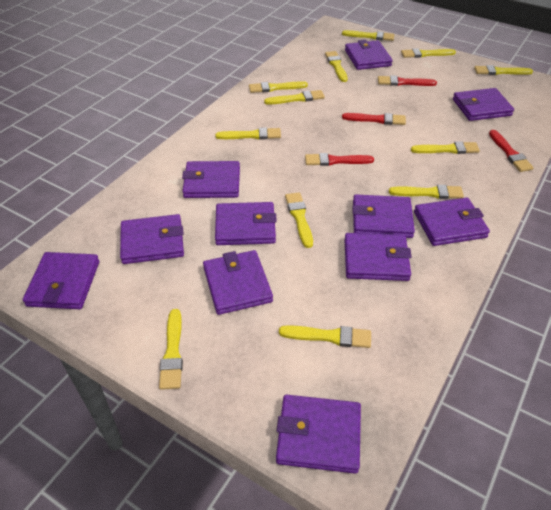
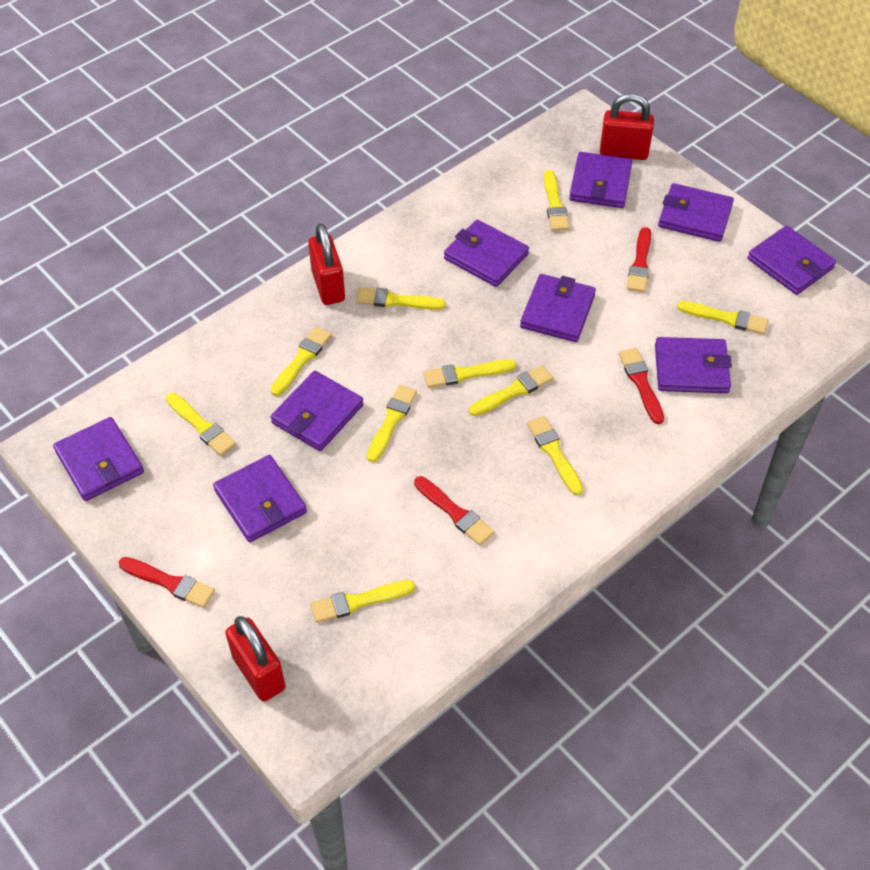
purple wallet: 11 -> 9
red padlock: 0 -> 3
yellow brush: 12 -> 10

